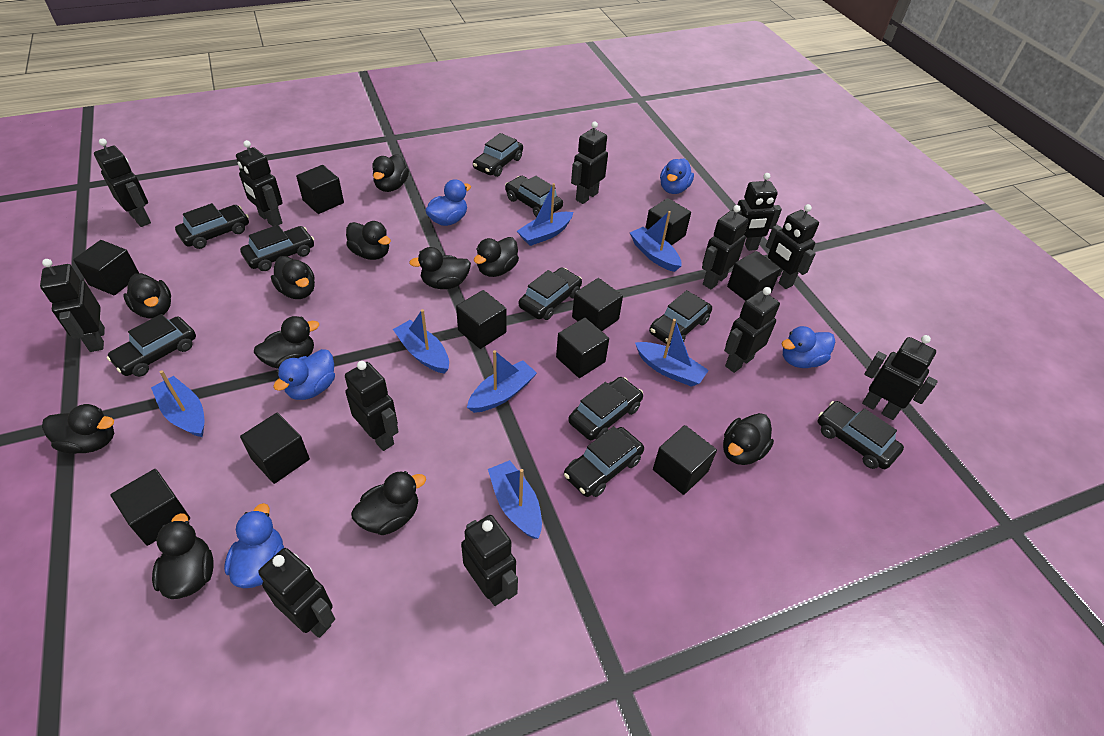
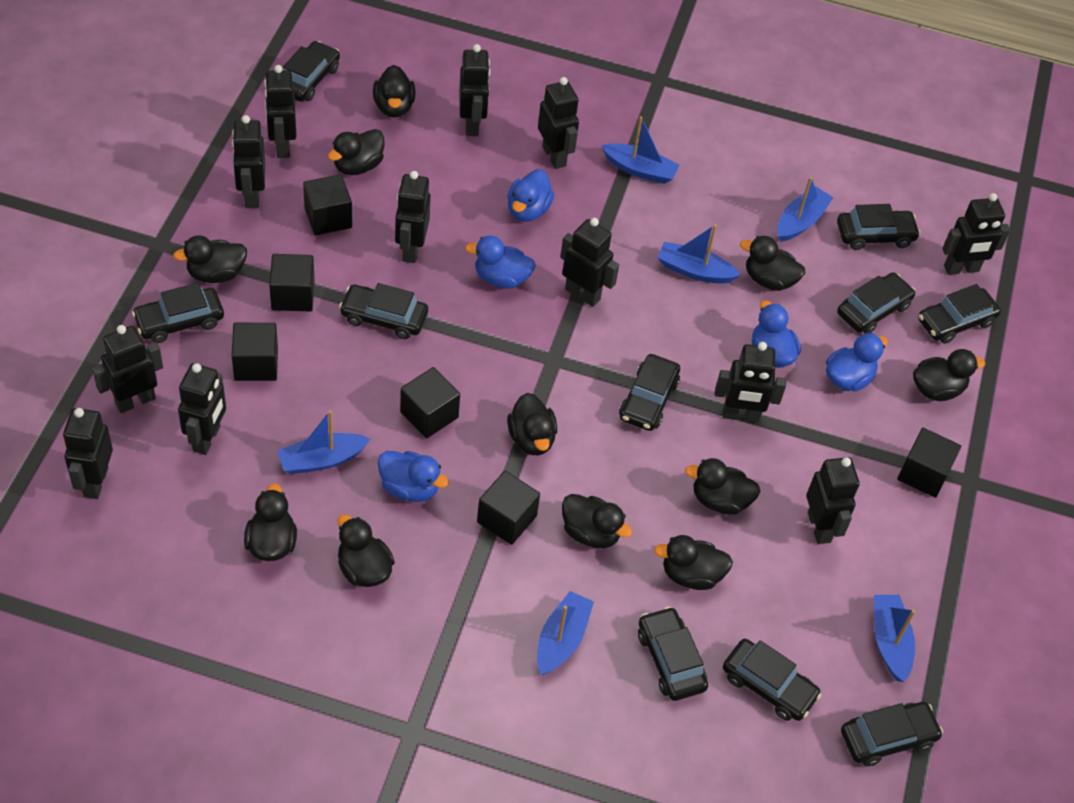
black cube: 10 -> 6
blue boat: 7 -> 6

